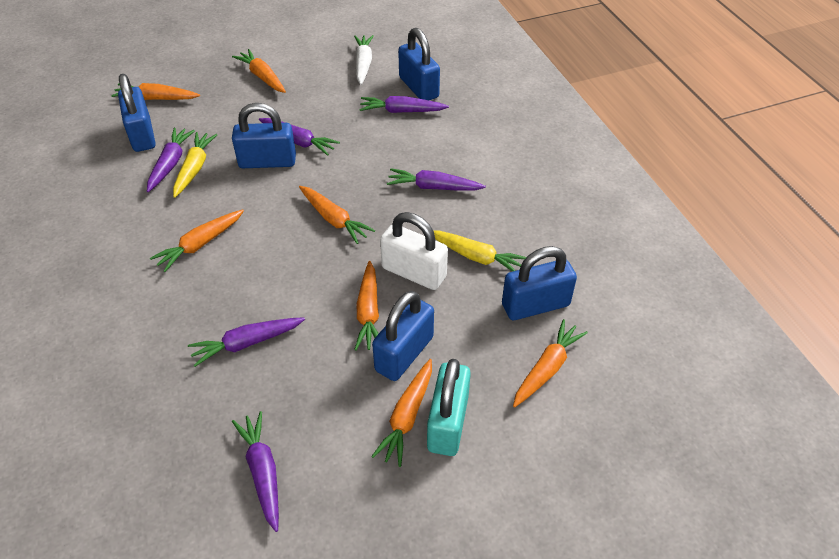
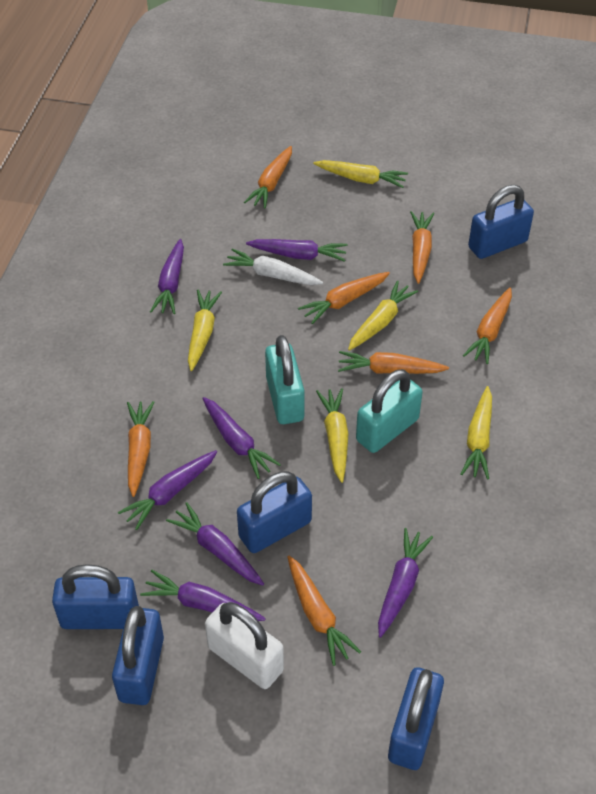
purple carrot: 6 -> 7
turquoise padlock: 1 -> 2
yellow carrot: 2 -> 5

